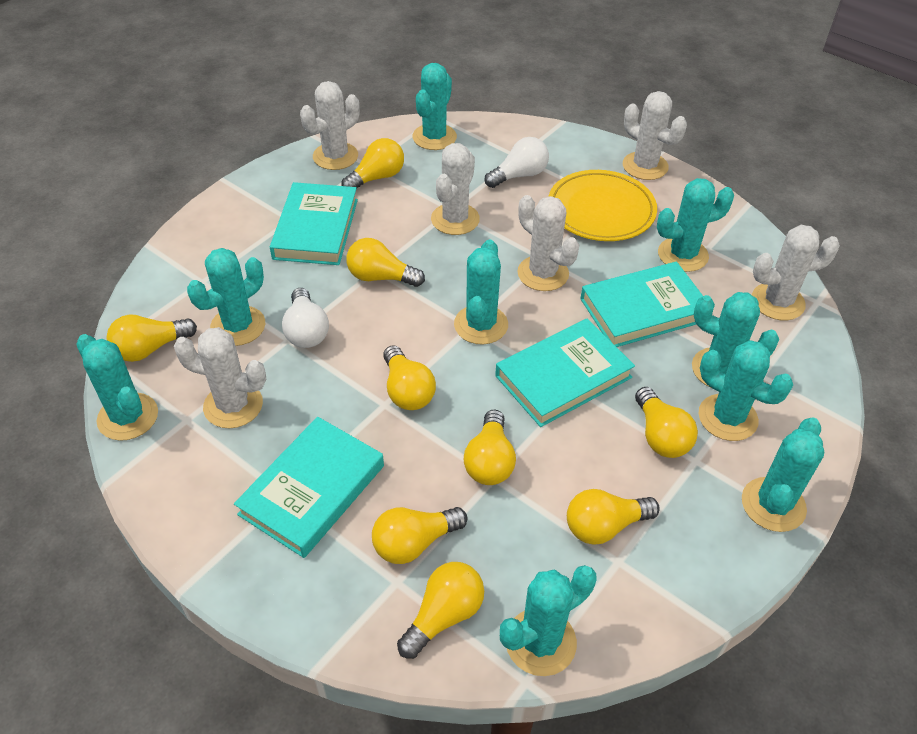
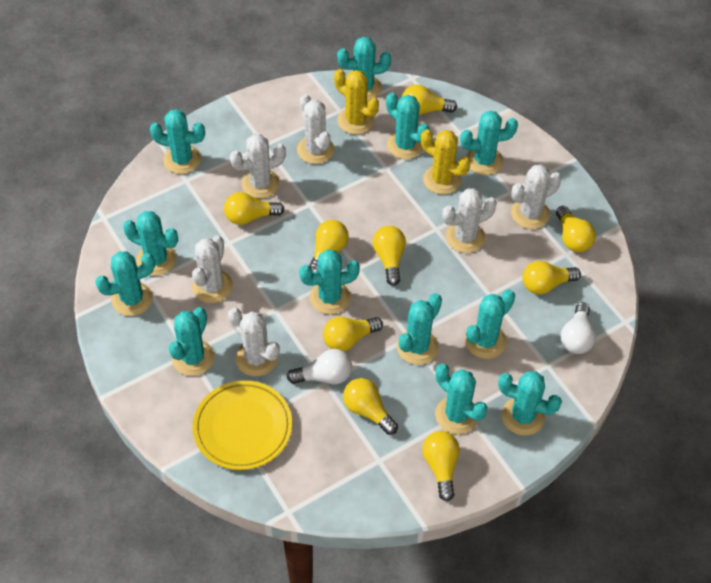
turquoise book: 4 -> 0
turquoise cactus: 9 -> 12
yellow cactus: 0 -> 2

